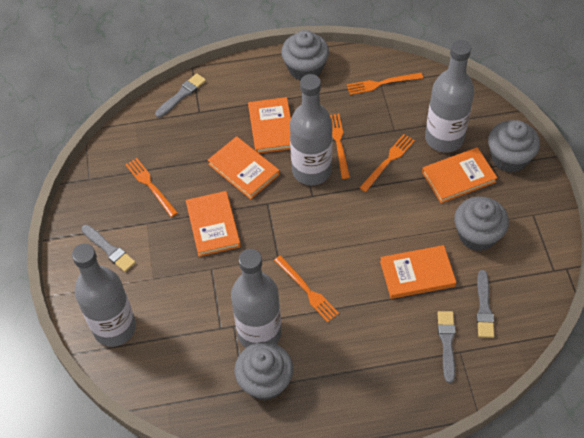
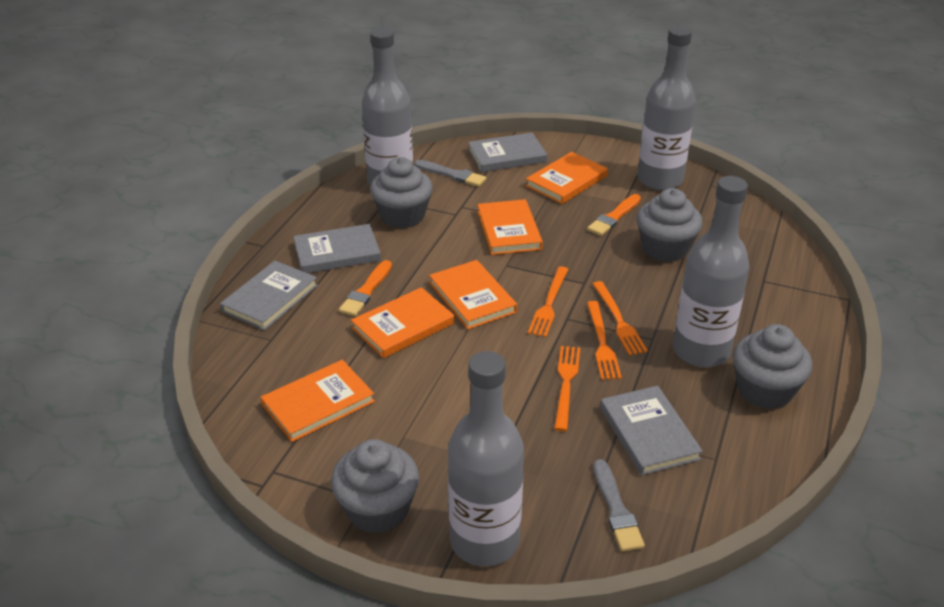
grey book: 0 -> 4
grey brush: 4 -> 2
orange brush: 0 -> 2
orange fork: 5 -> 4

